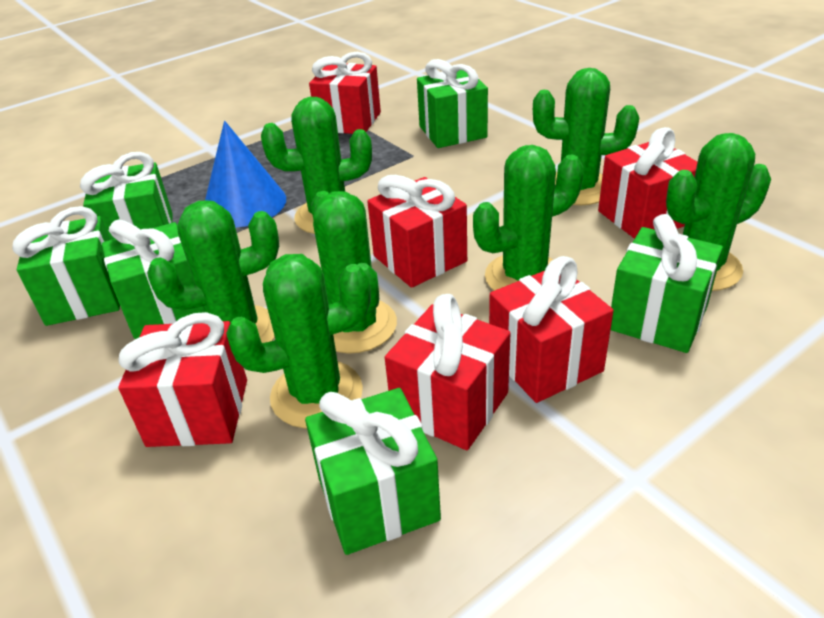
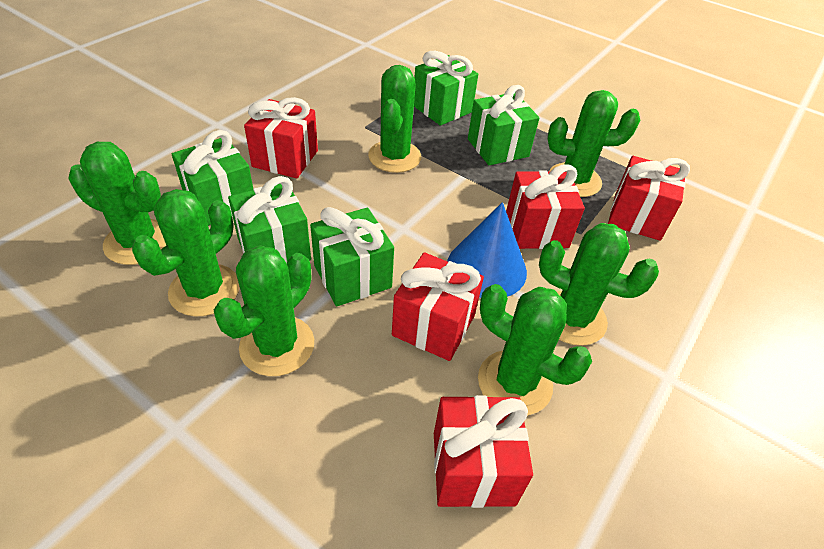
green gift: 6 -> 5
red gift: 6 -> 5

